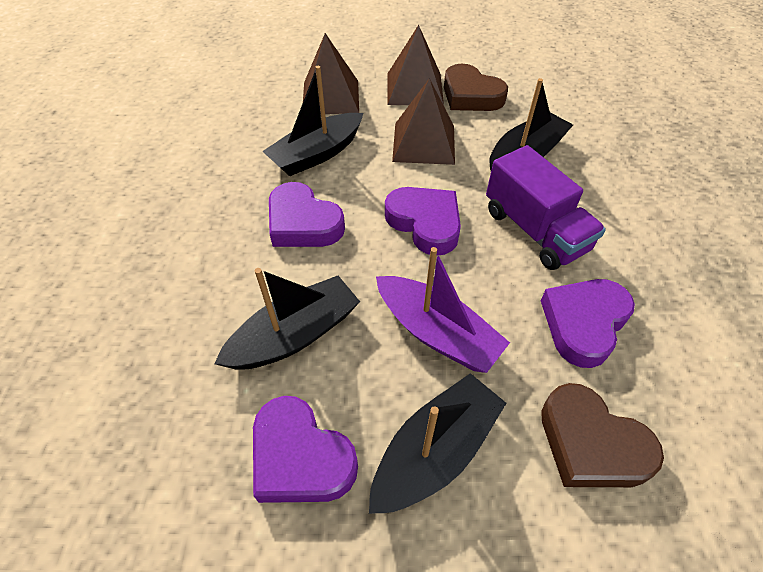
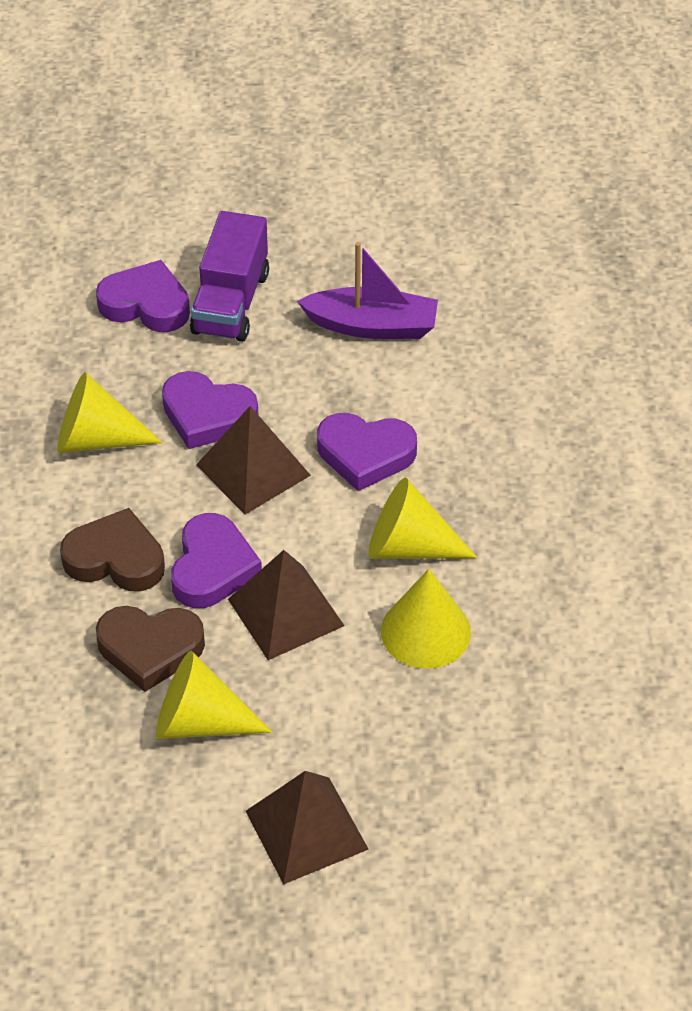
black boat: 4 -> 0
yellow cone: 0 -> 4

